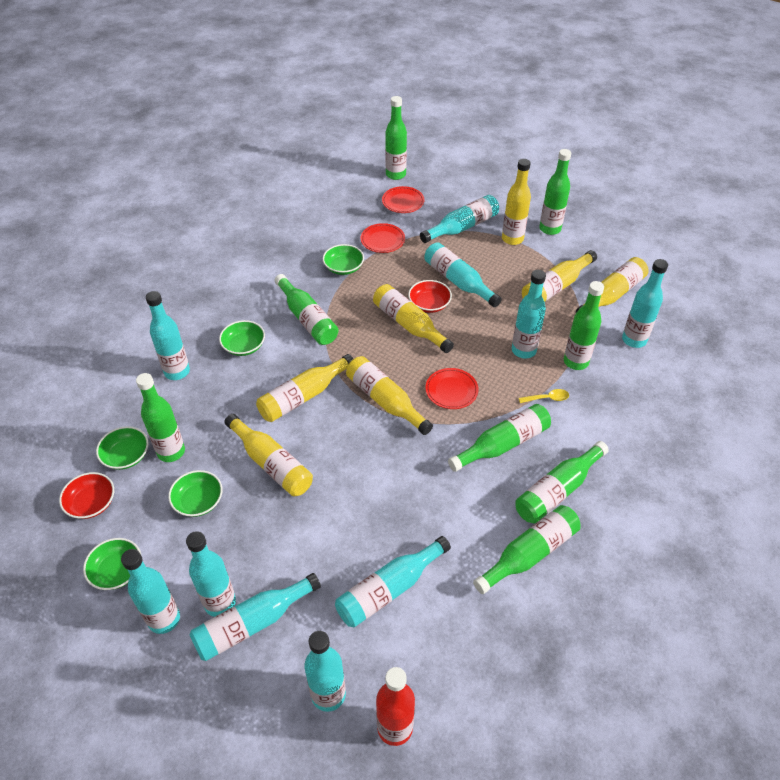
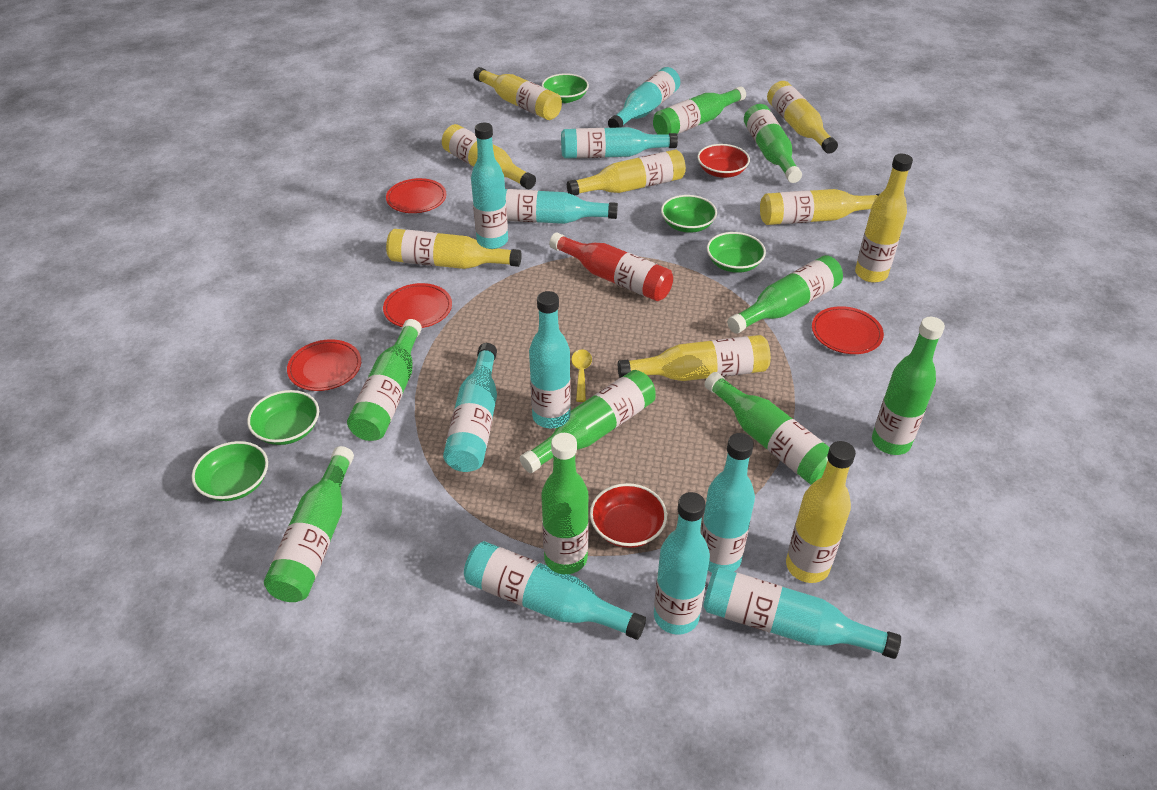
green bottle: 8 -> 9
red plate: 3 -> 4
yellow bottle: 7 -> 9

